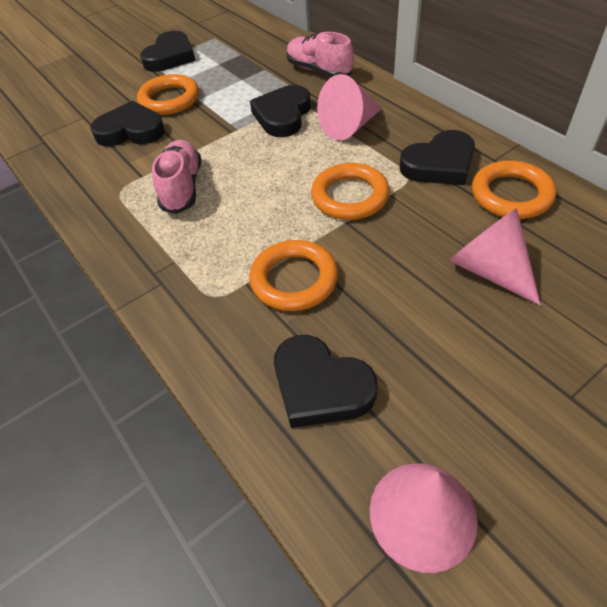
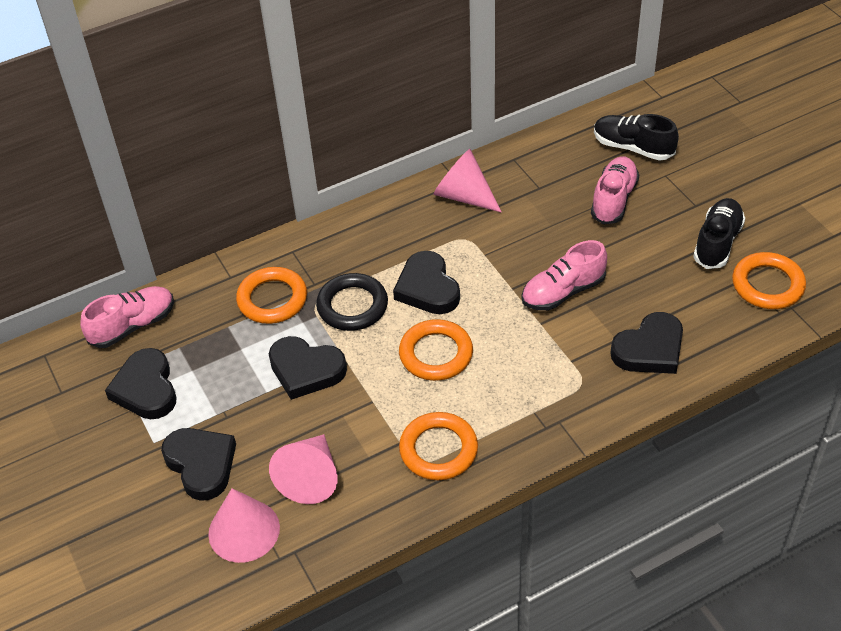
black ring: 0 -> 1
black shoe: 0 -> 2
pink shoe: 2 -> 3

